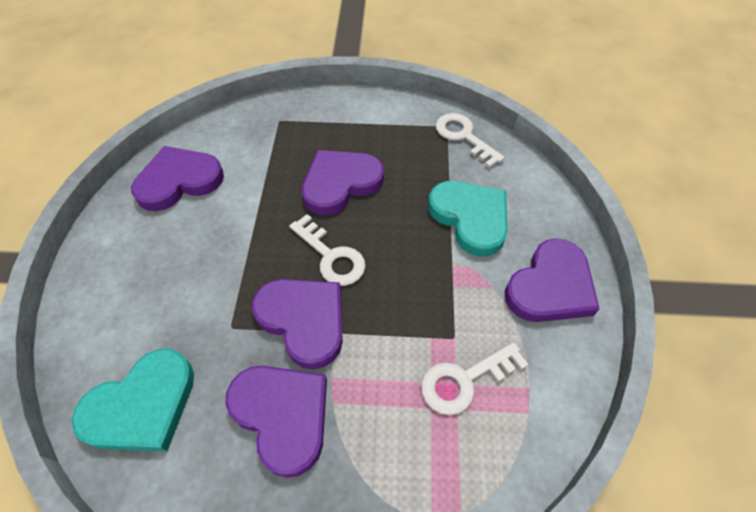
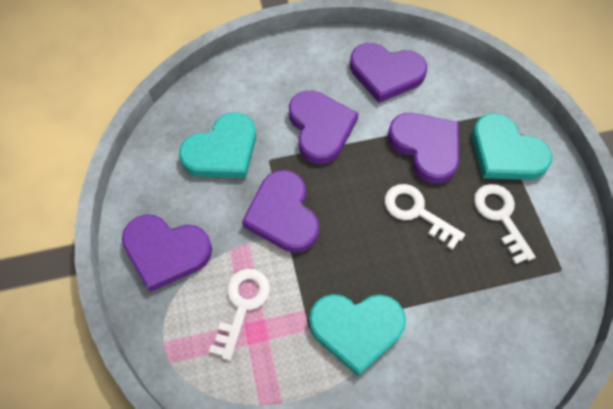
turquoise heart: 2 -> 3

